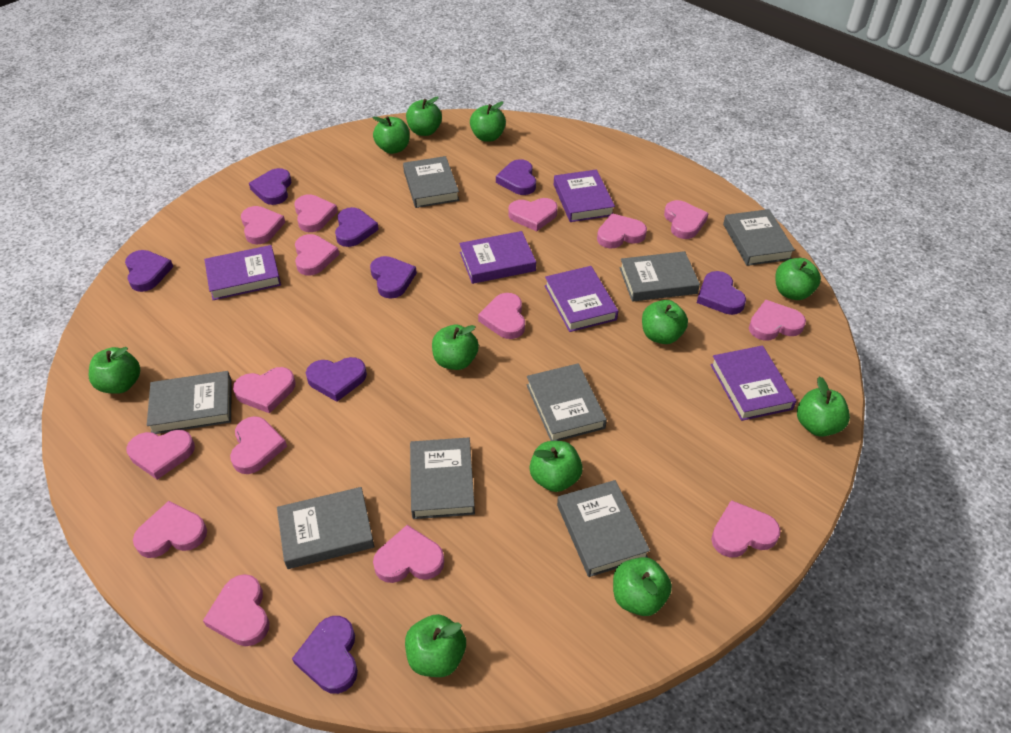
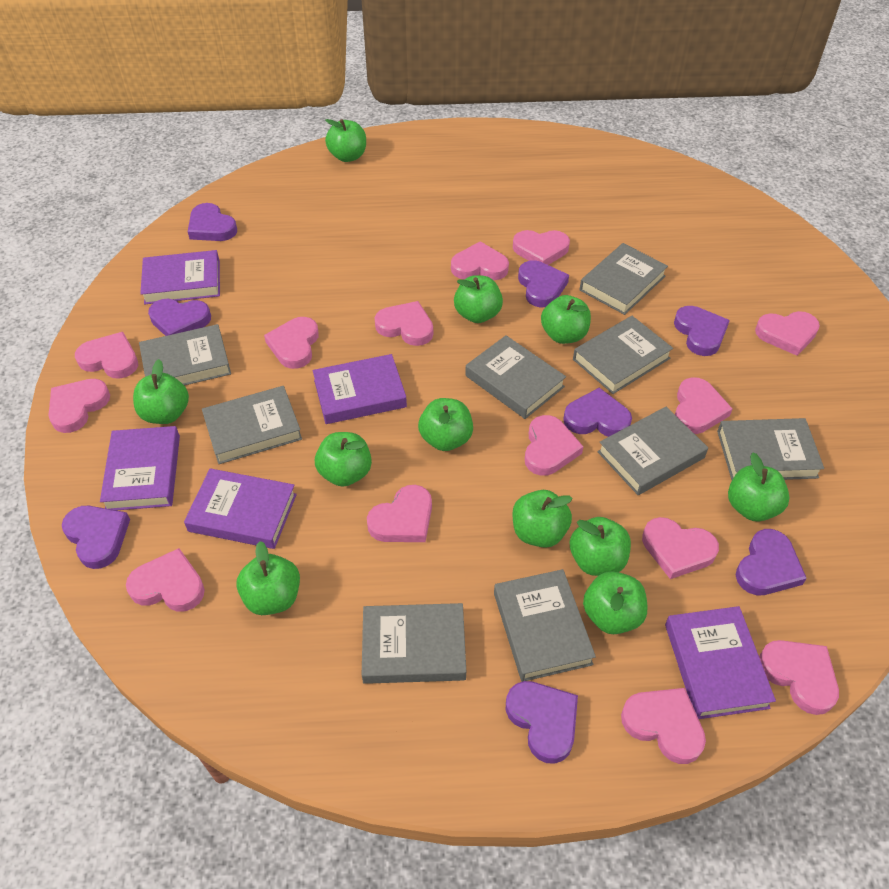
grey book: 8 -> 9
pink heart: 15 -> 14

